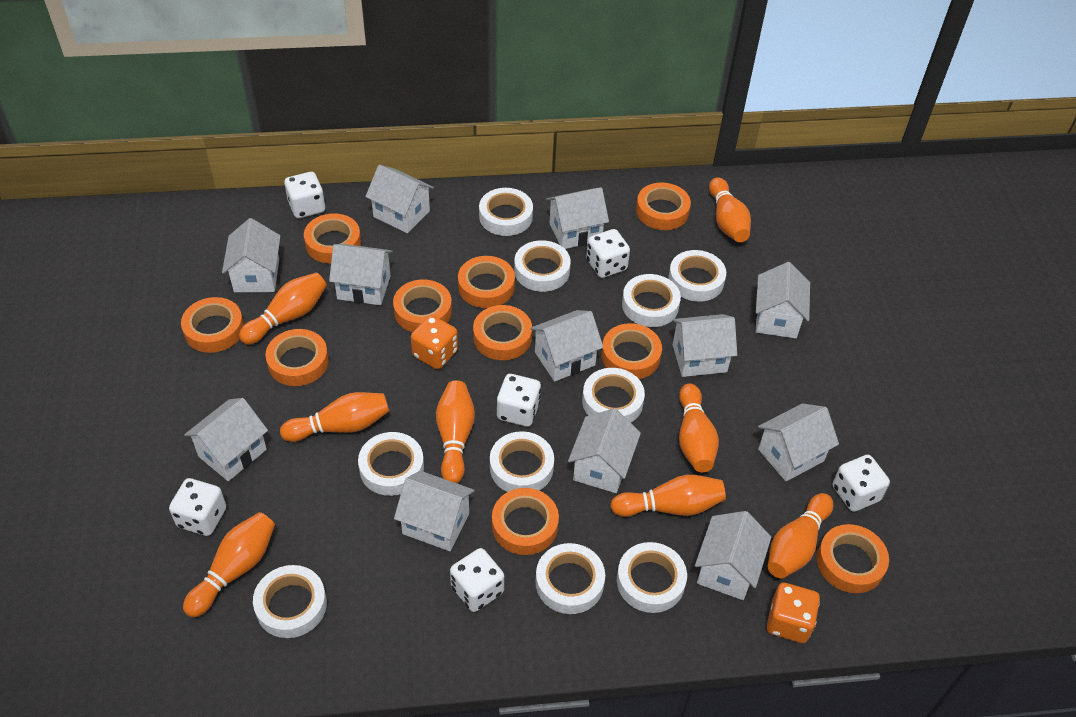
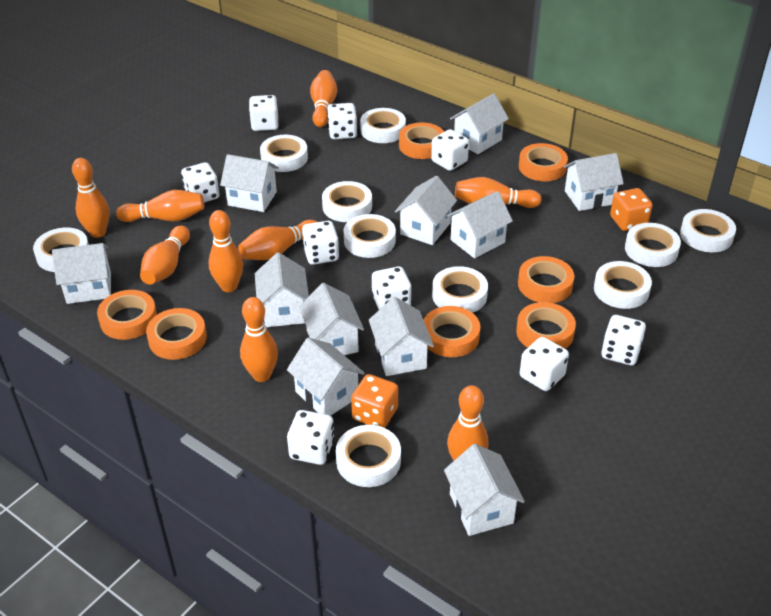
orange bowling pin: 8 -> 9
orange tape: 10 -> 7
white dice: 6 -> 9
white house: 12 -> 11

